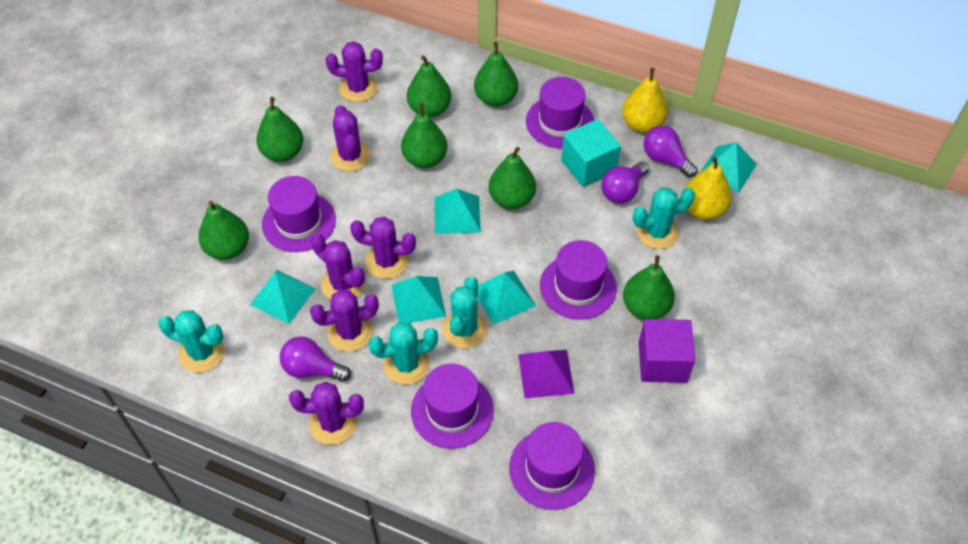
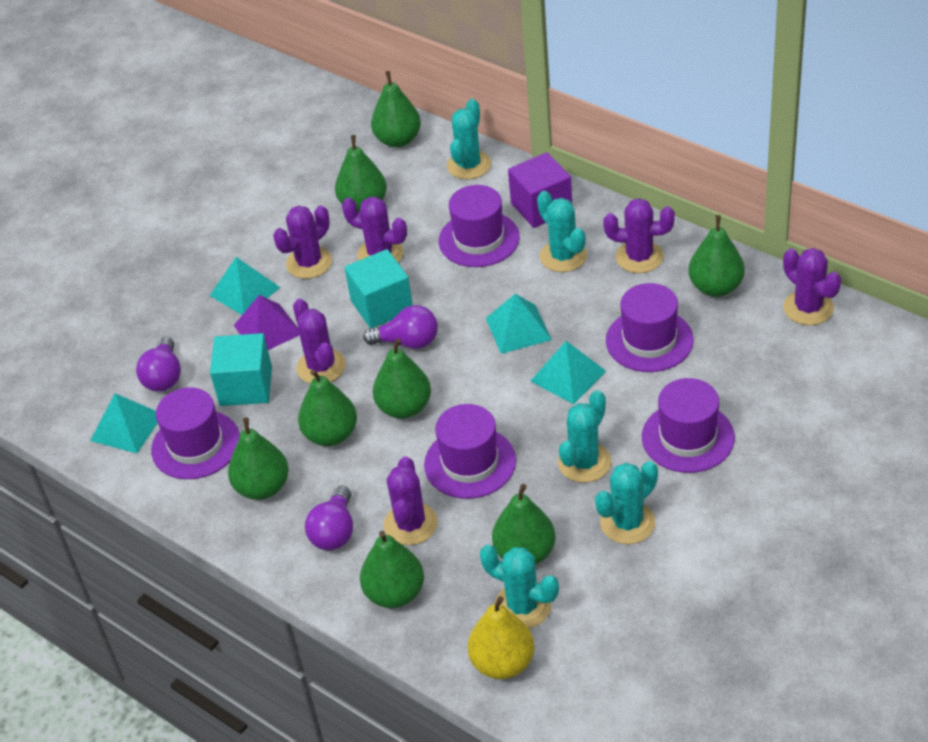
green pear: 7 -> 8
turquoise cactus: 4 -> 5
turquoise cube: 1 -> 2
turquoise pyramid: 5 -> 4
yellow pear: 2 -> 1

